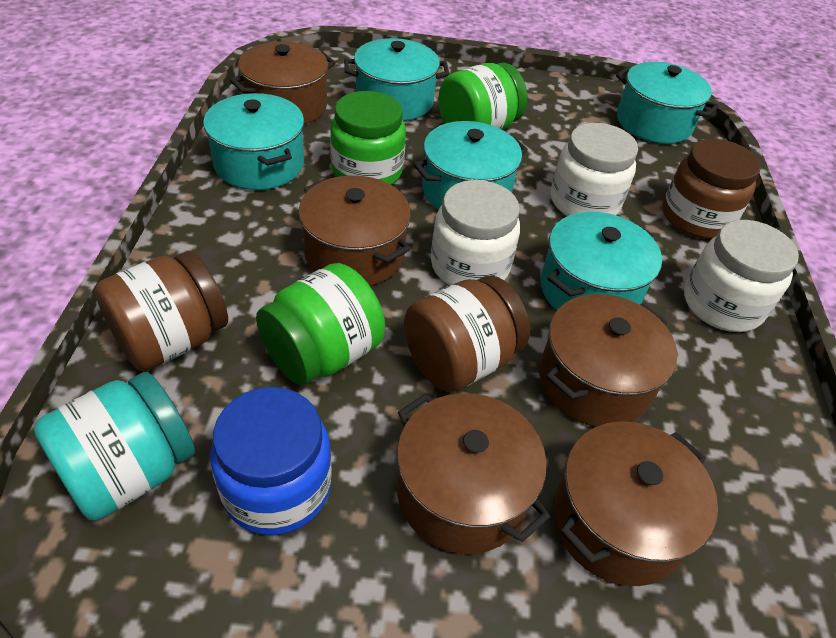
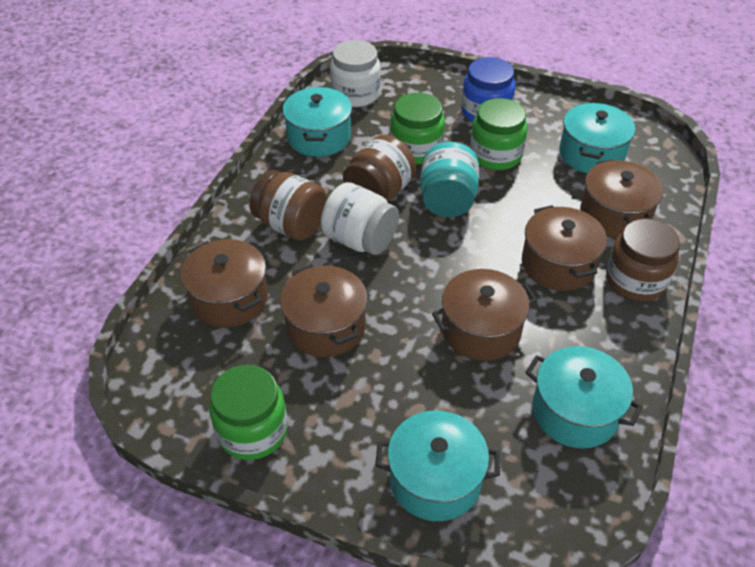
turquoise pot: 5 -> 4
white jar: 3 -> 2

